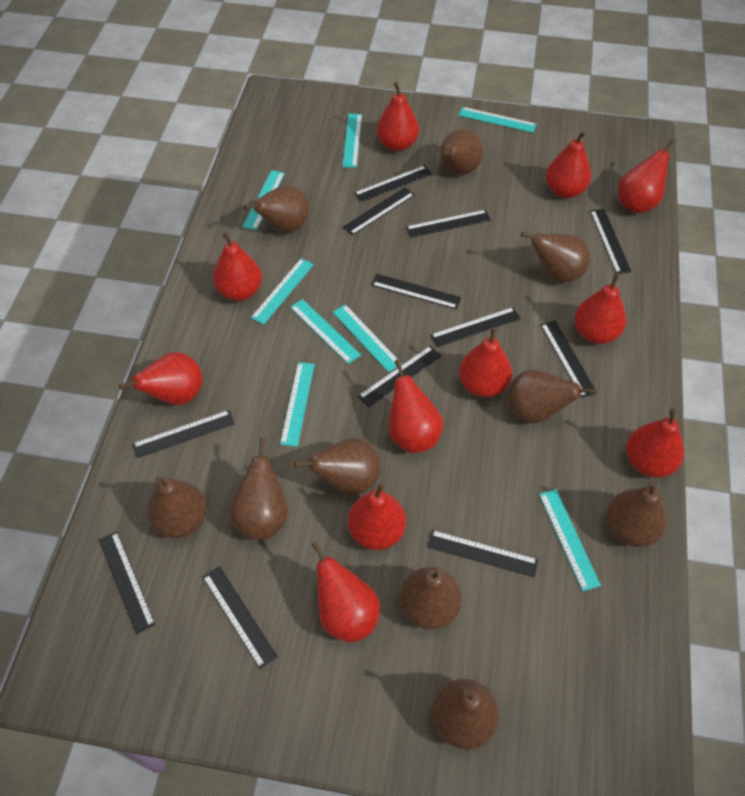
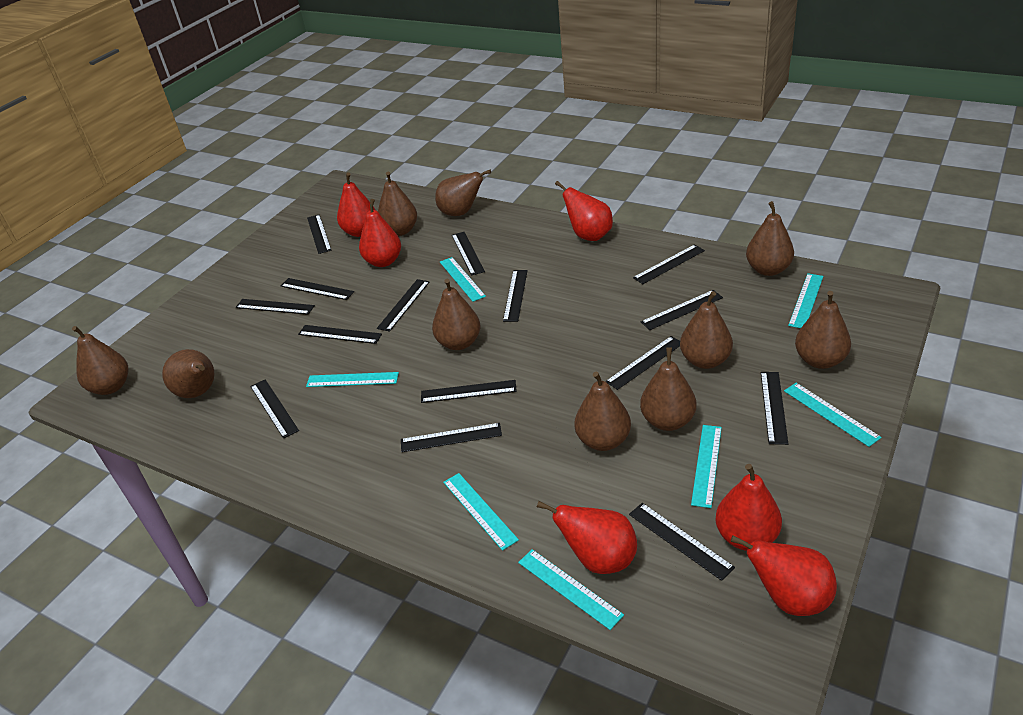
black ruler: 12 -> 15
red pear: 11 -> 6
turquoise ruler: 8 -> 7

